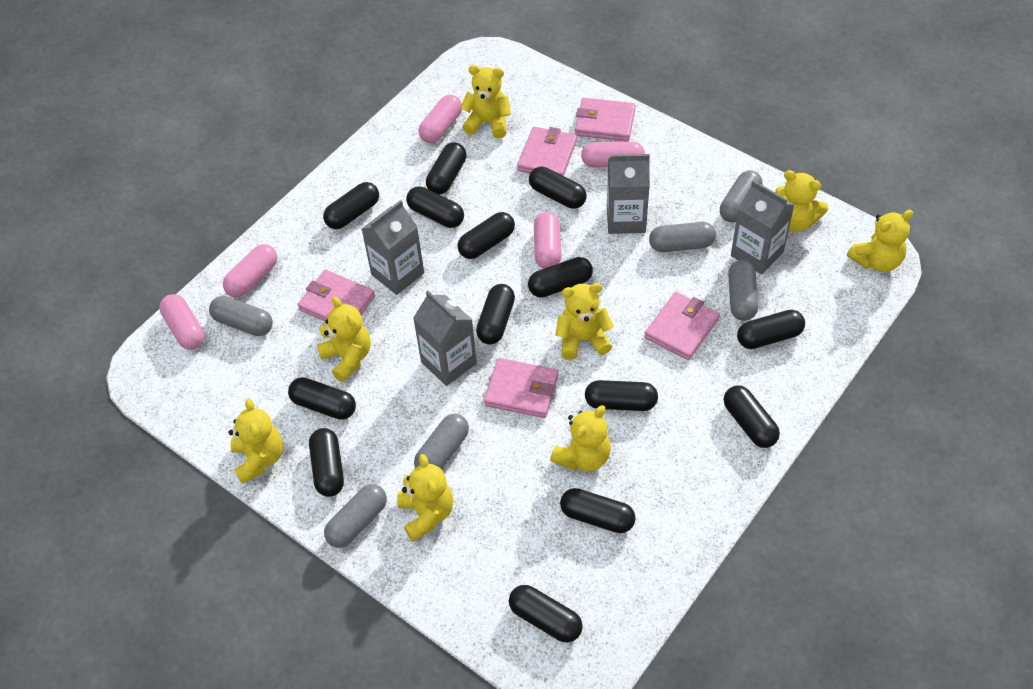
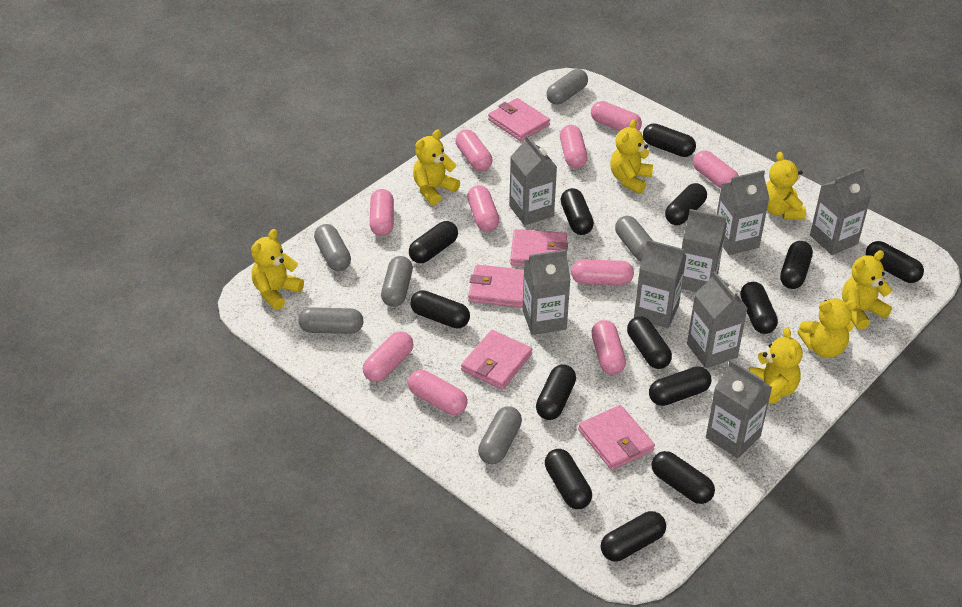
grey carton: 4 -> 8
pink capsule: 5 -> 10
yellow teddy bear: 8 -> 7

